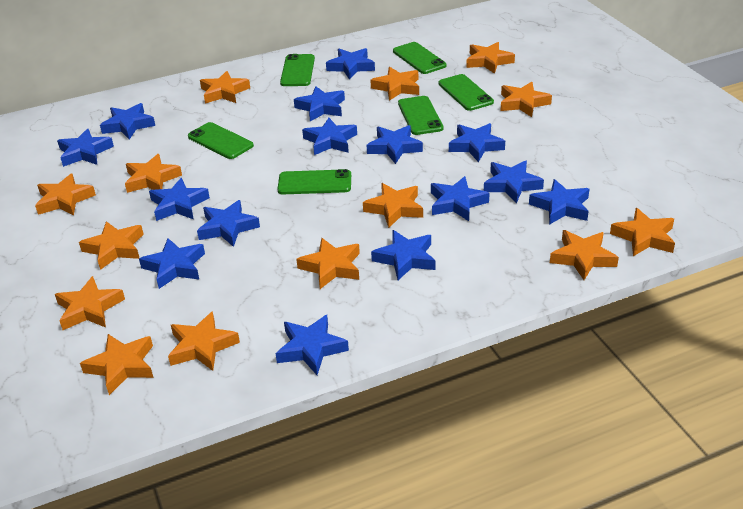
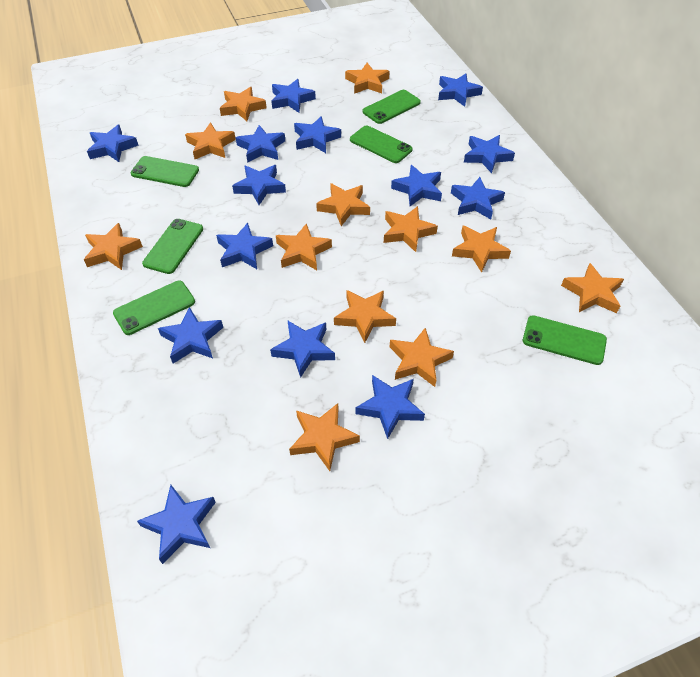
blue star: 15 -> 14
orange star: 14 -> 12

